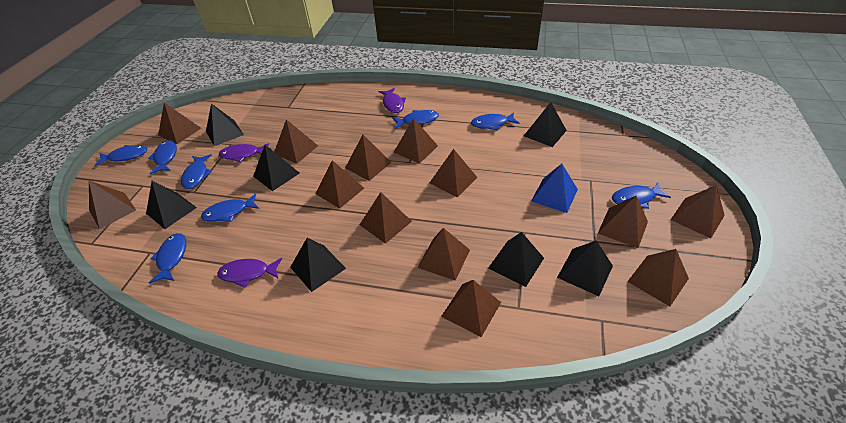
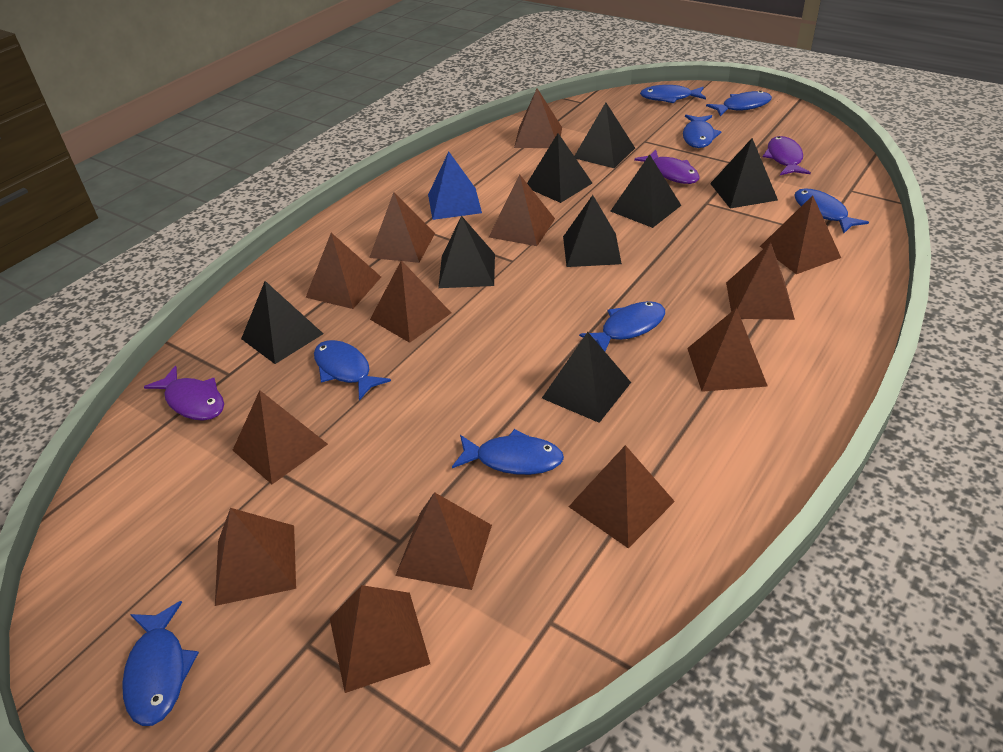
black pyramid: 7 -> 8

